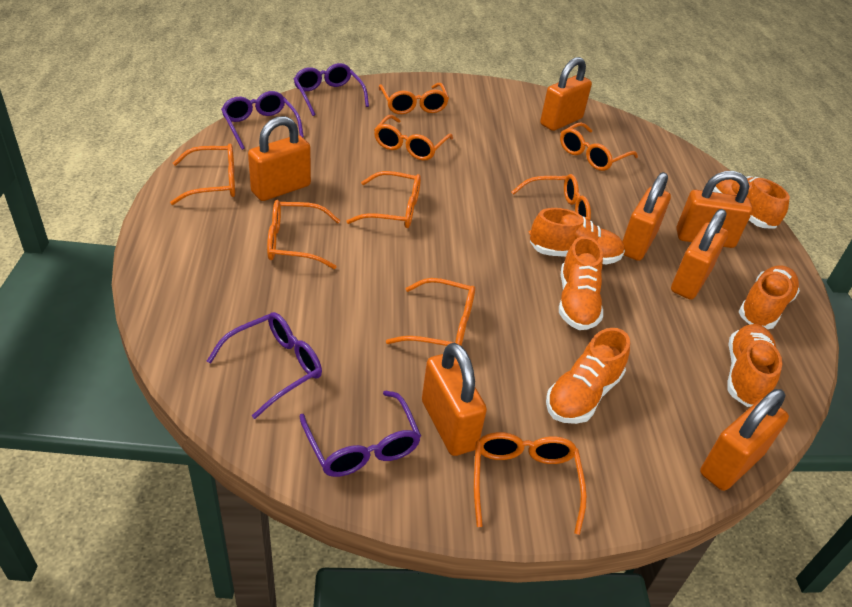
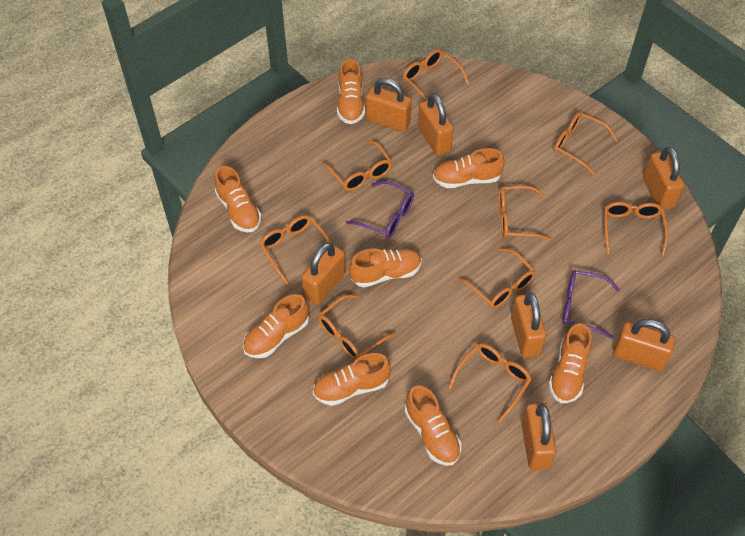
orange shoe: 6 -> 8
purple glasses: 4 -> 2

